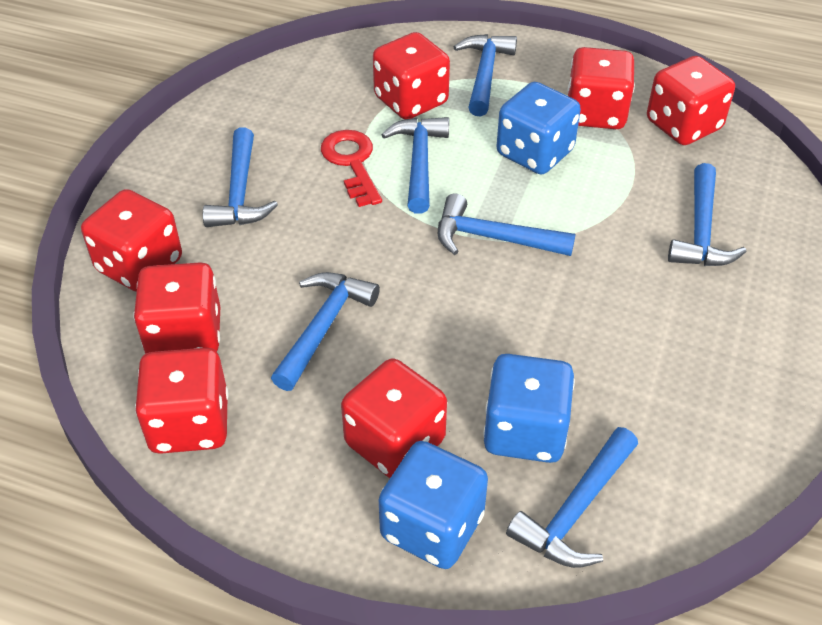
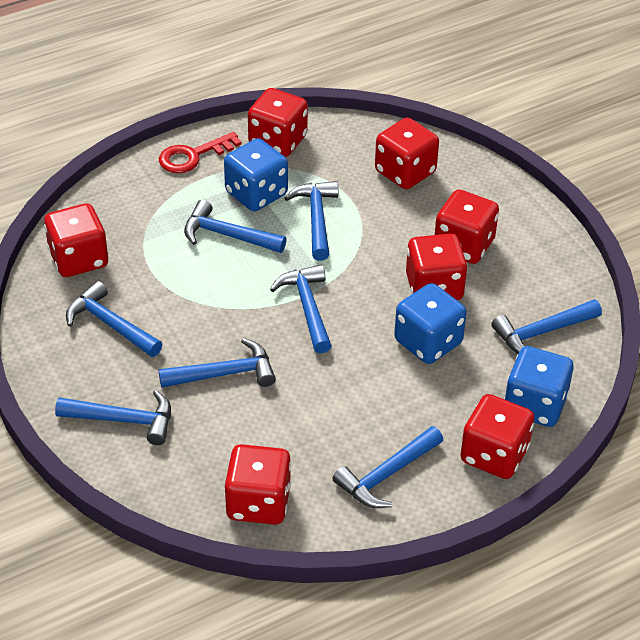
blue hammer: 7 -> 8

